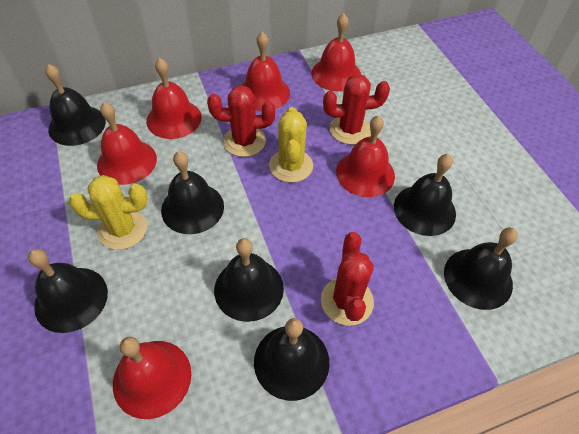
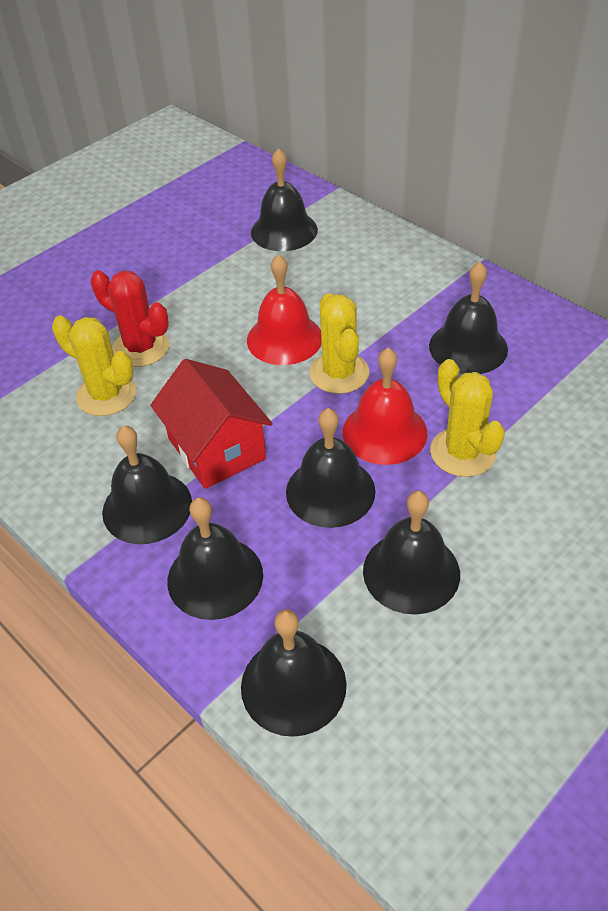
red bell: 6 -> 2
red cactus: 3 -> 1
red house: 0 -> 1
yellow cactus: 2 -> 3

